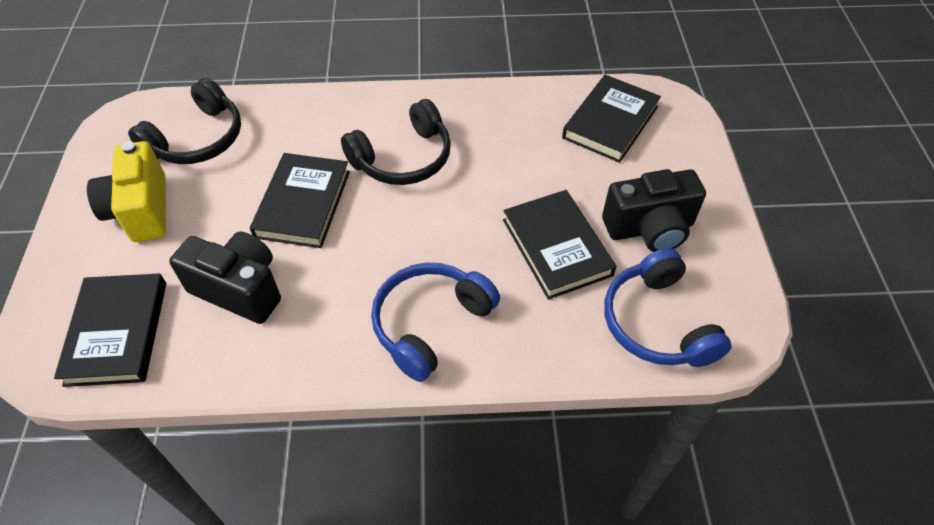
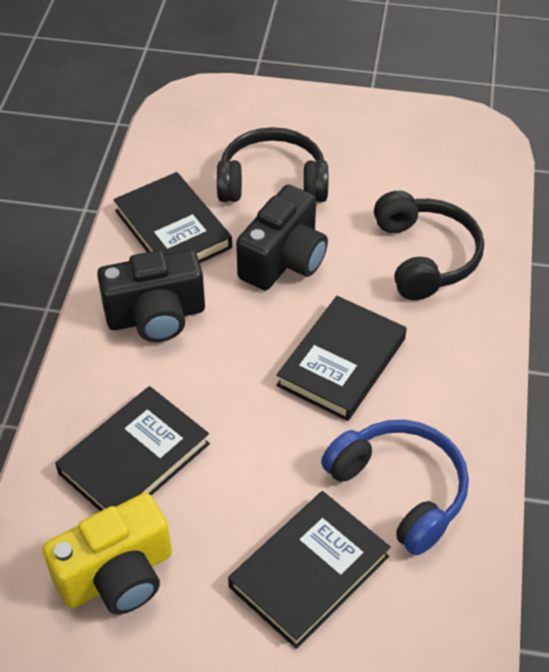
blue headphones: 2 -> 1

